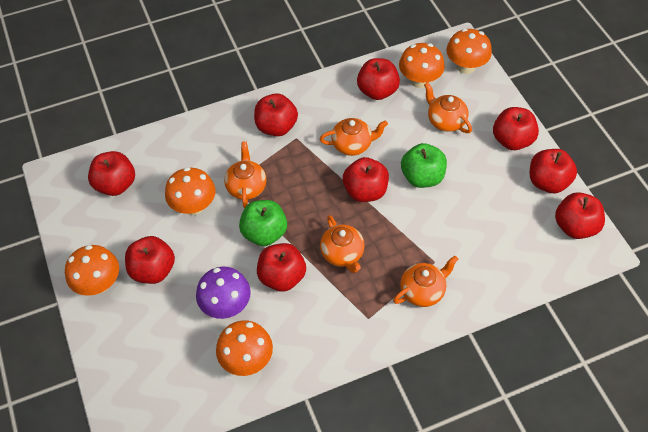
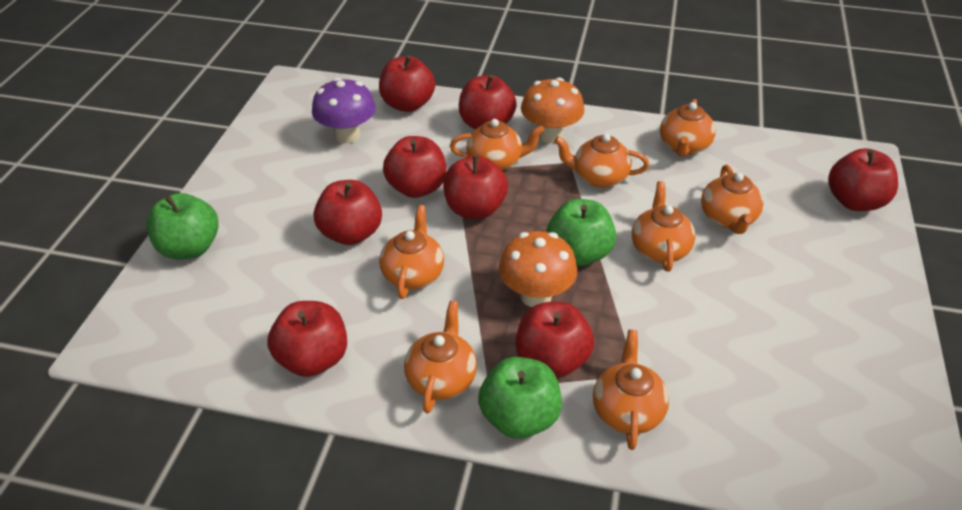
green apple: 2 -> 3
orange mushroom: 5 -> 2
orange teapot: 5 -> 8
red apple: 9 -> 8

